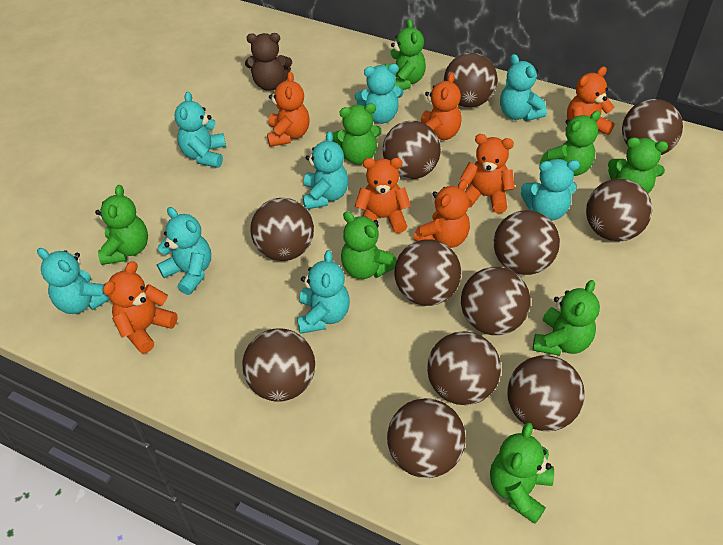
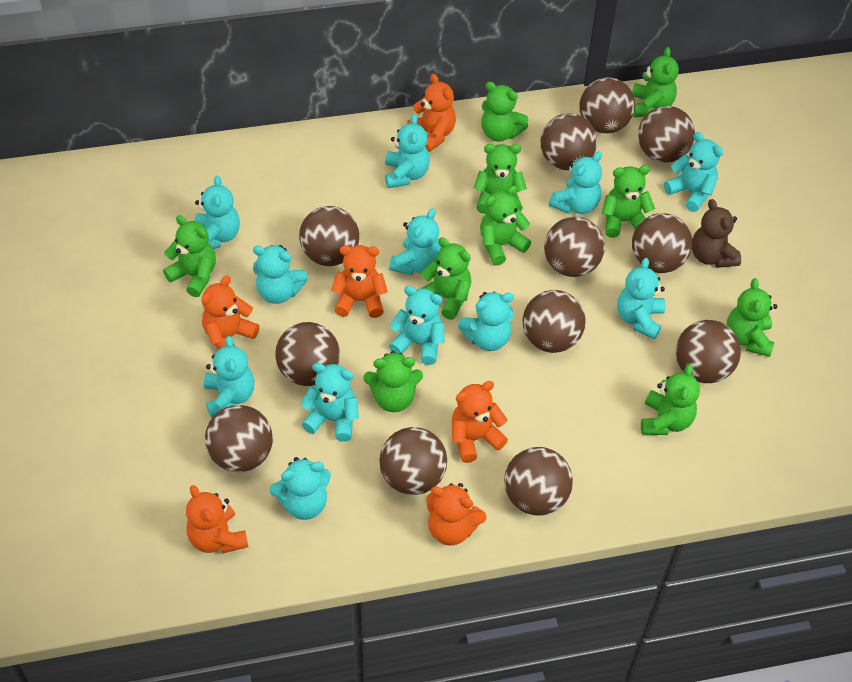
green teddy bear: 8 -> 10
orange teddy bear: 7 -> 6
turquoise teddy bear: 8 -> 12

